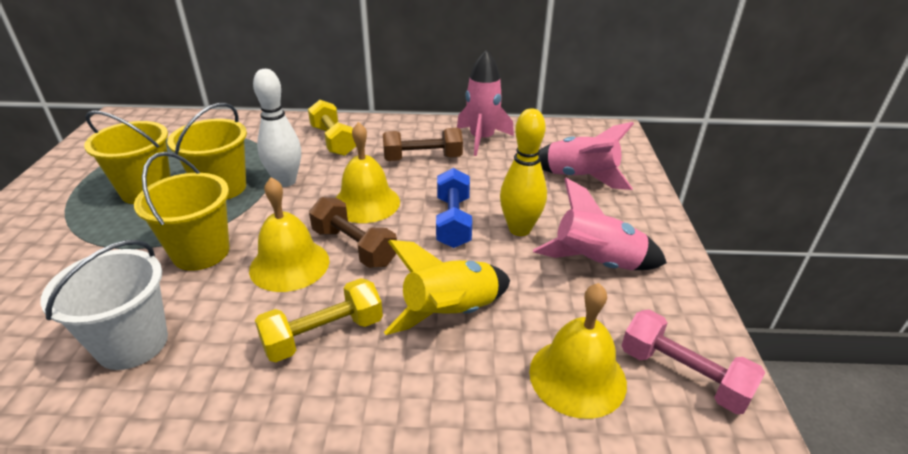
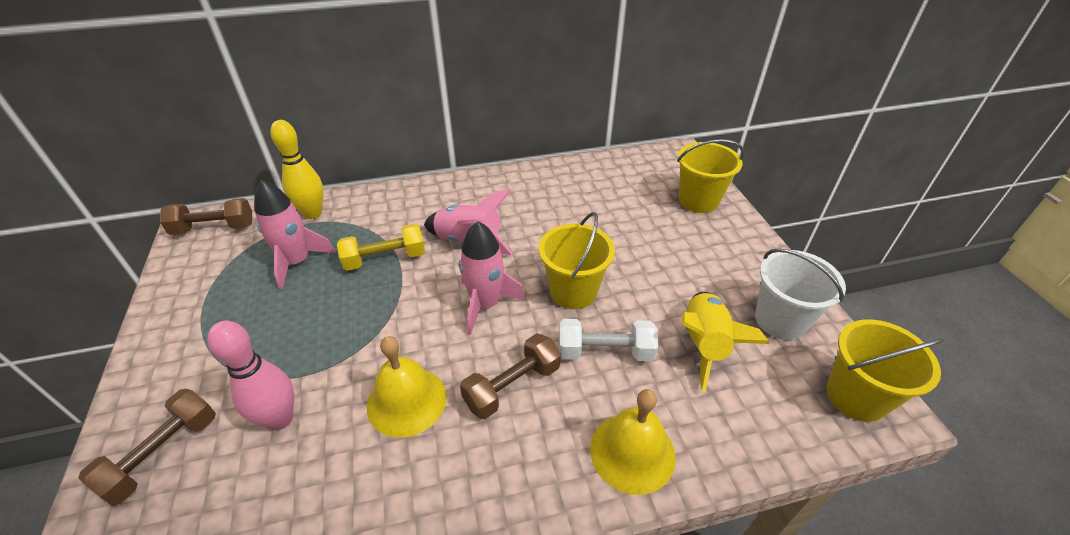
blue dumbbell: 1 -> 0
brown dumbbell: 2 -> 3
pink bowling pin: 0 -> 1
pink dumbbell: 1 -> 0
white bowling pin: 1 -> 0
white dumbbell: 0 -> 1
yellow bell: 3 -> 2
yellow dumbbell: 2 -> 1

